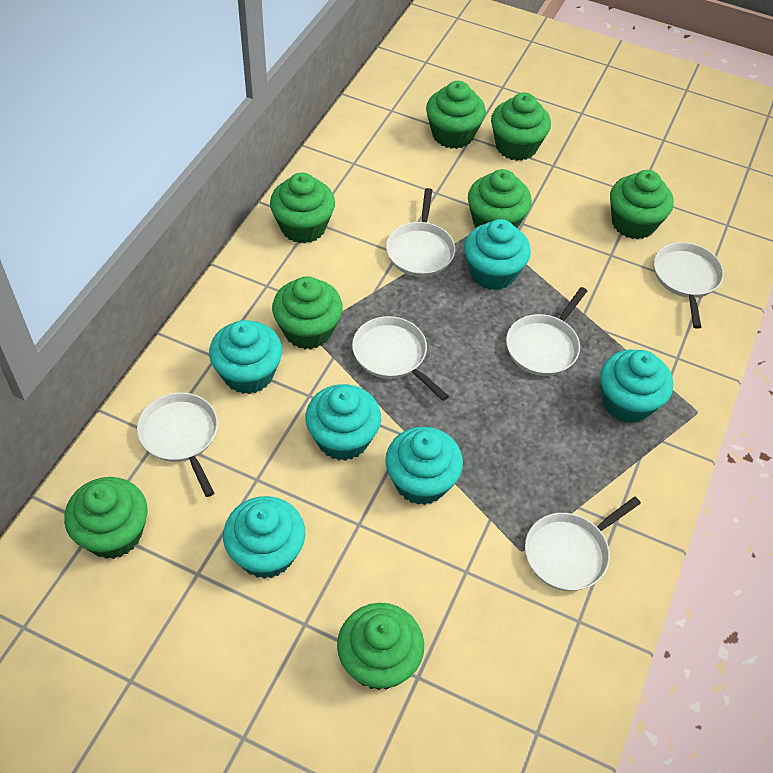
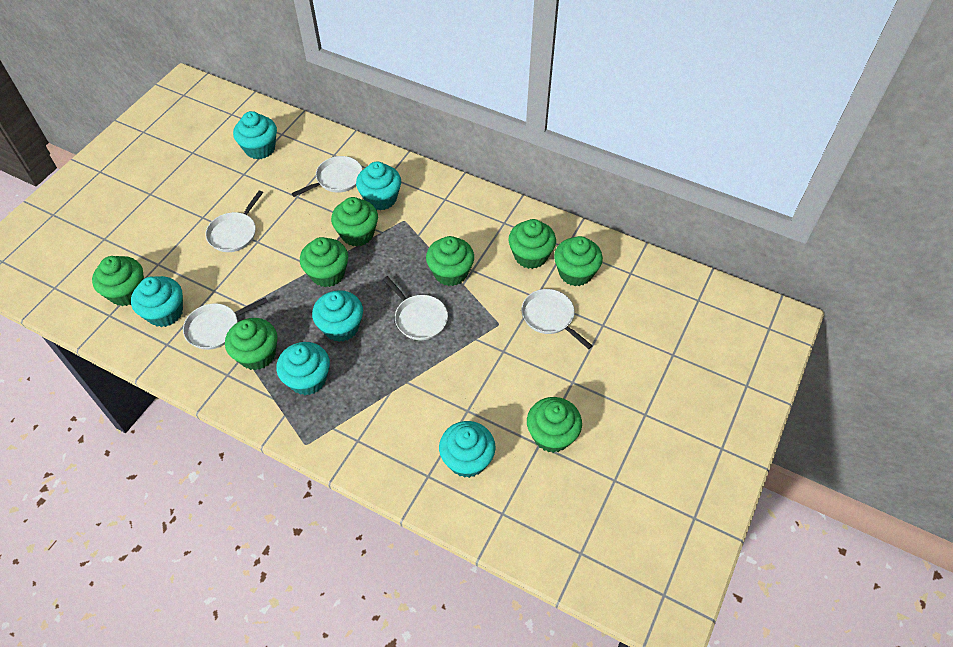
white pan: 6 -> 5

